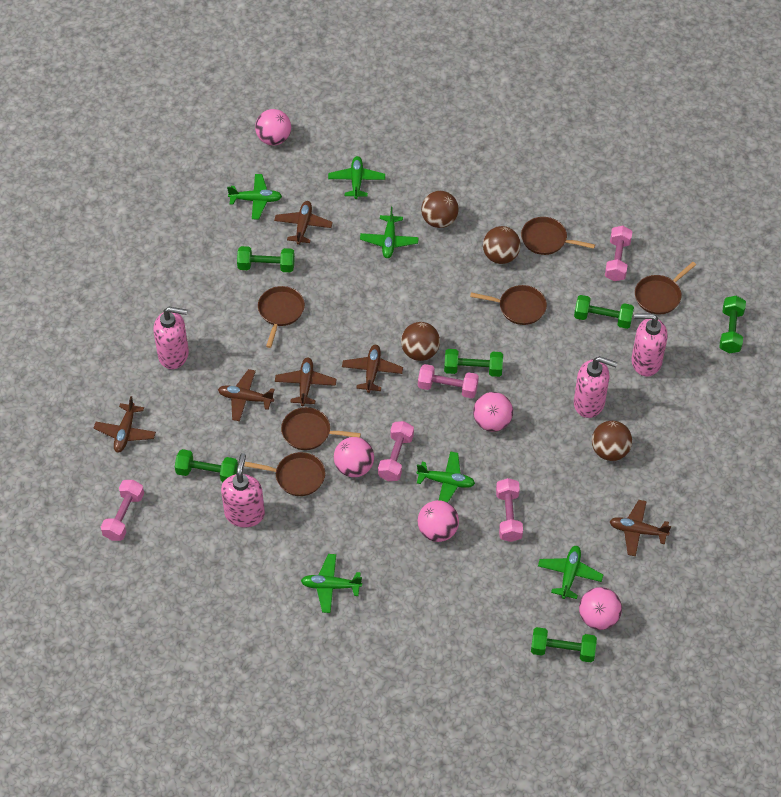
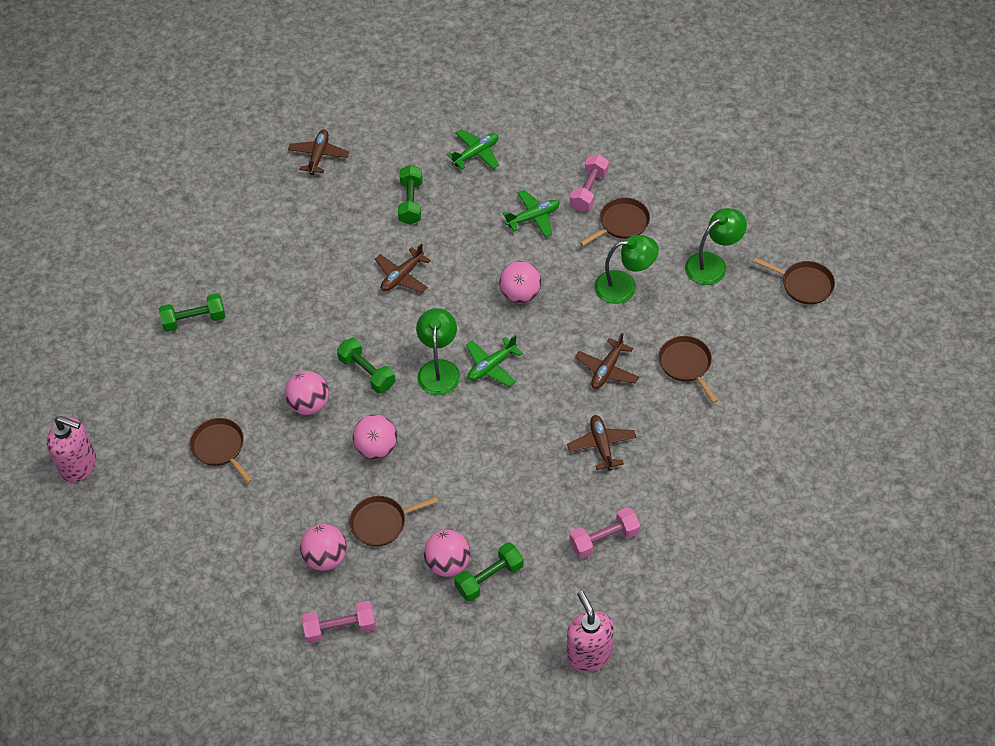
brown ball: 4 -> 0
brown pan: 6 -> 5
brown plane: 6 -> 4
green dumbbell: 6 -> 4
green lamp: 0 -> 3
green plane: 6 -> 3
pink dumbbell: 5 -> 3
pink soap dispenser: 4 -> 2

